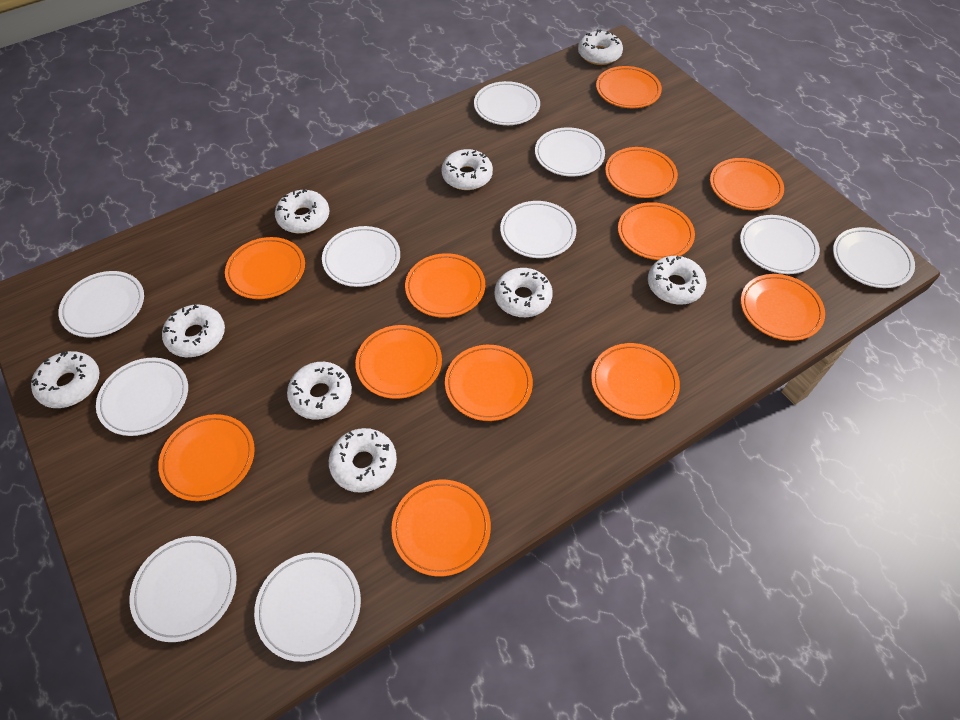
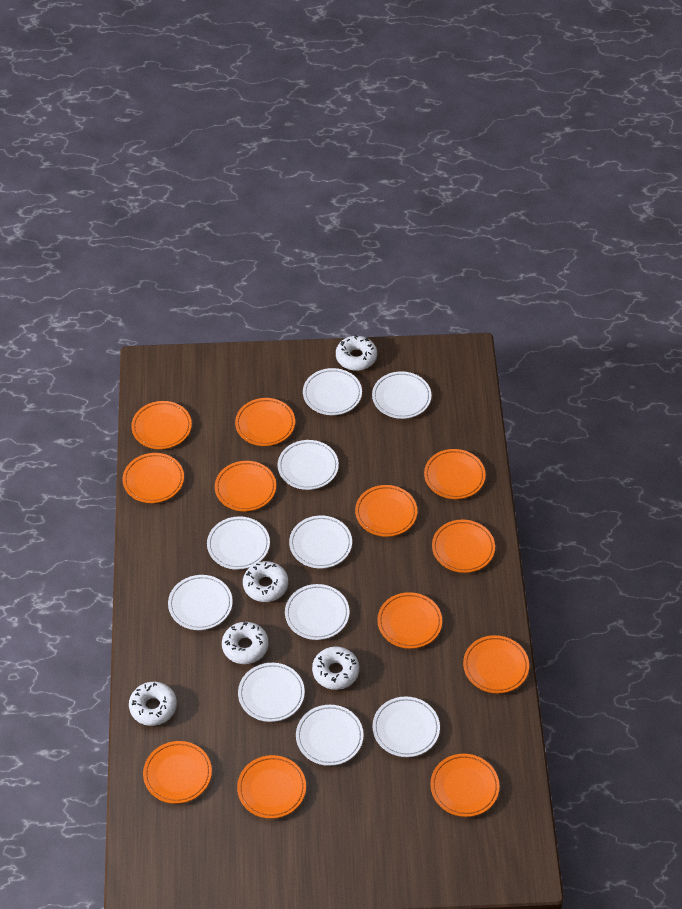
white donut: 9 -> 5

